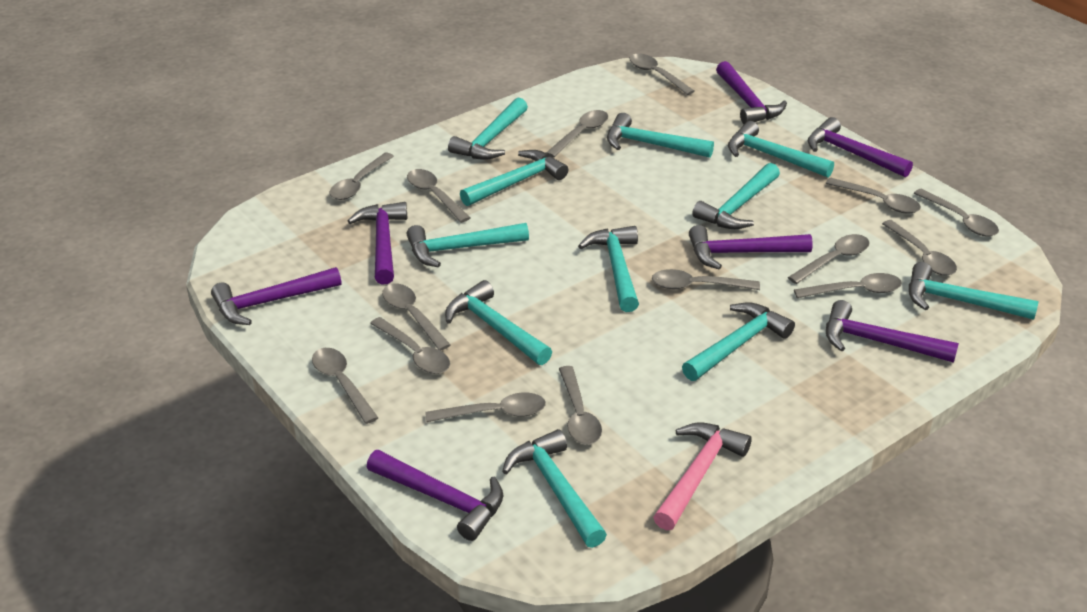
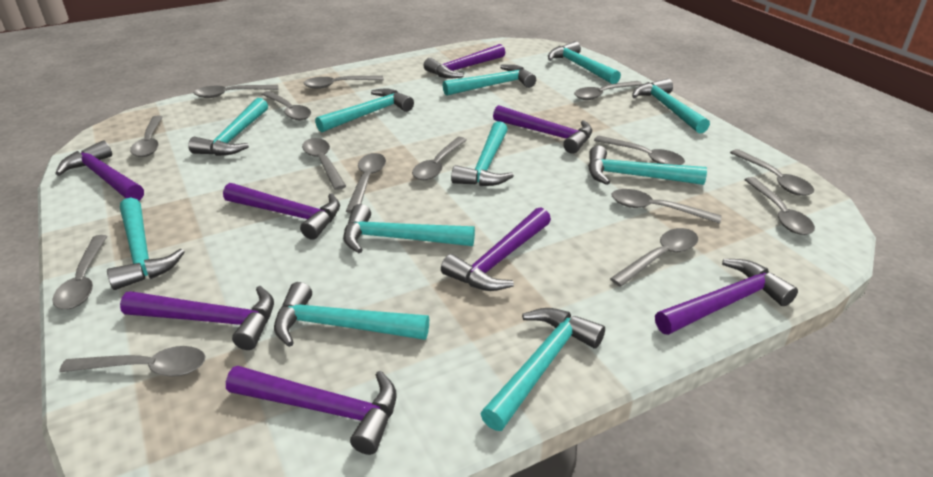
pink hammer: 1 -> 0
purple hammer: 7 -> 8

